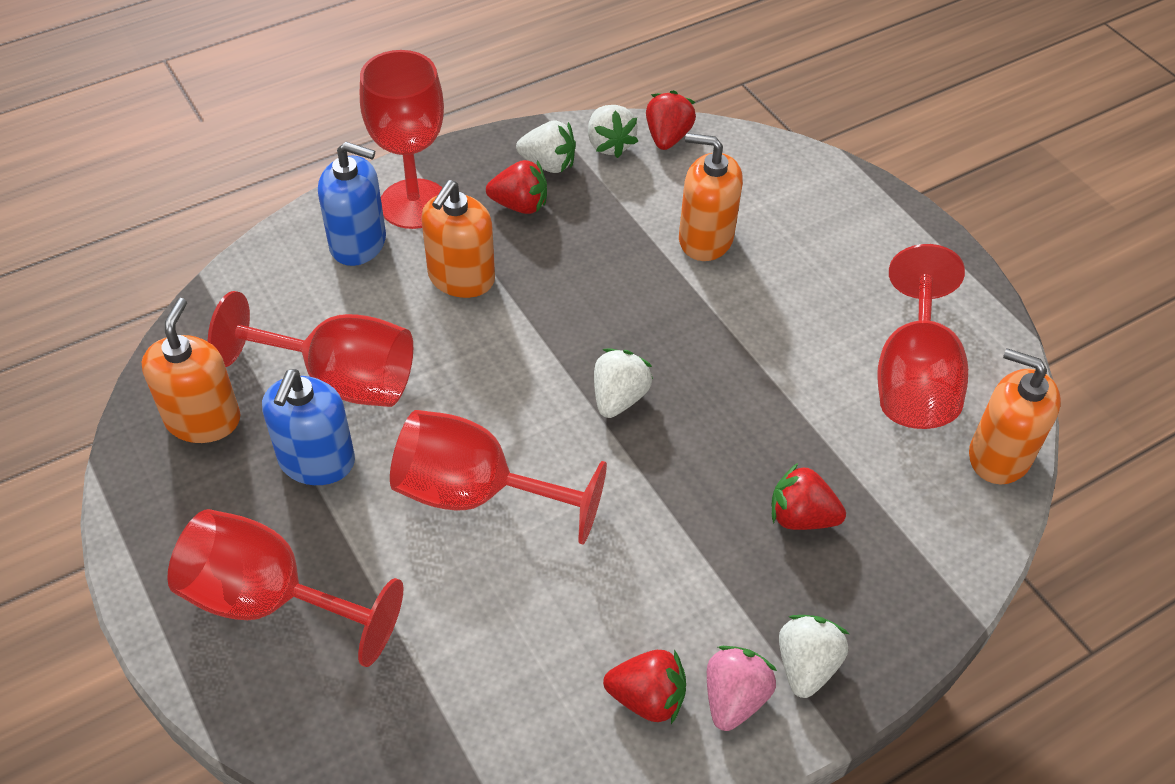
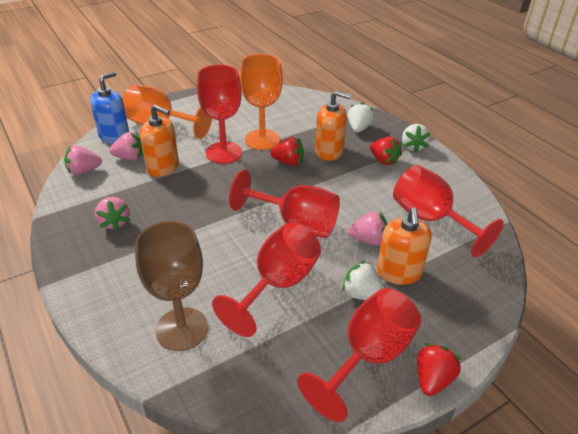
blue soap dispenser: 2 -> 1
brown goblet: 0 -> 1
orange goblet: 0 -> 2
orange soap dispenser: 4 -> 3
pink strawberry: 1 -> 4
red strawberry: 4 -> 3
white strawberry: 4 -> 3

